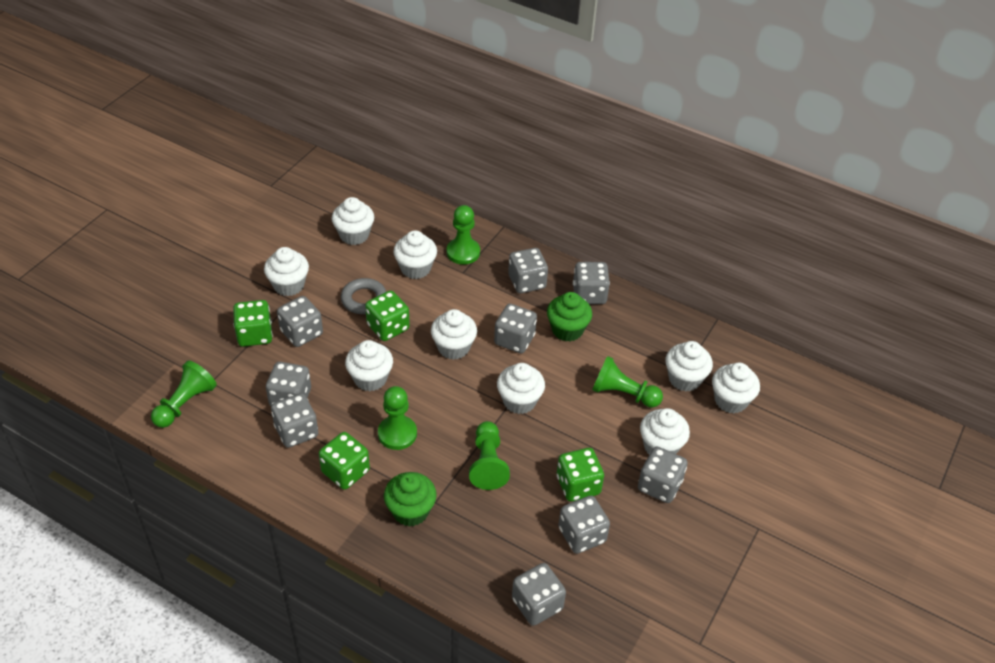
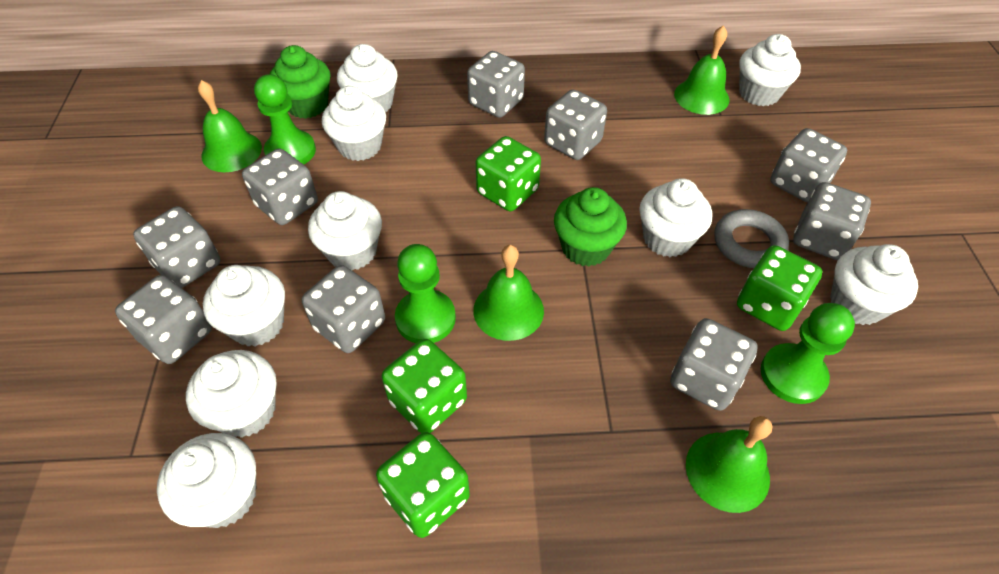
green bell: 0 -> 4
green pawn: 5 -> 3

